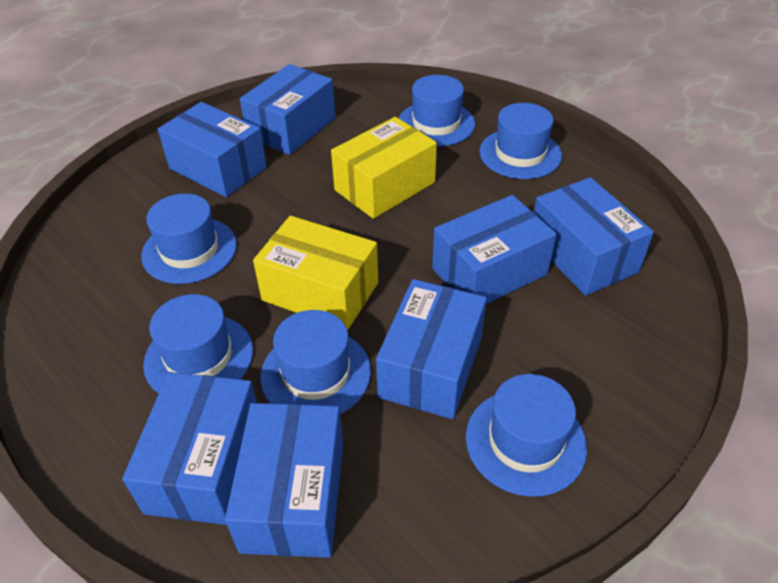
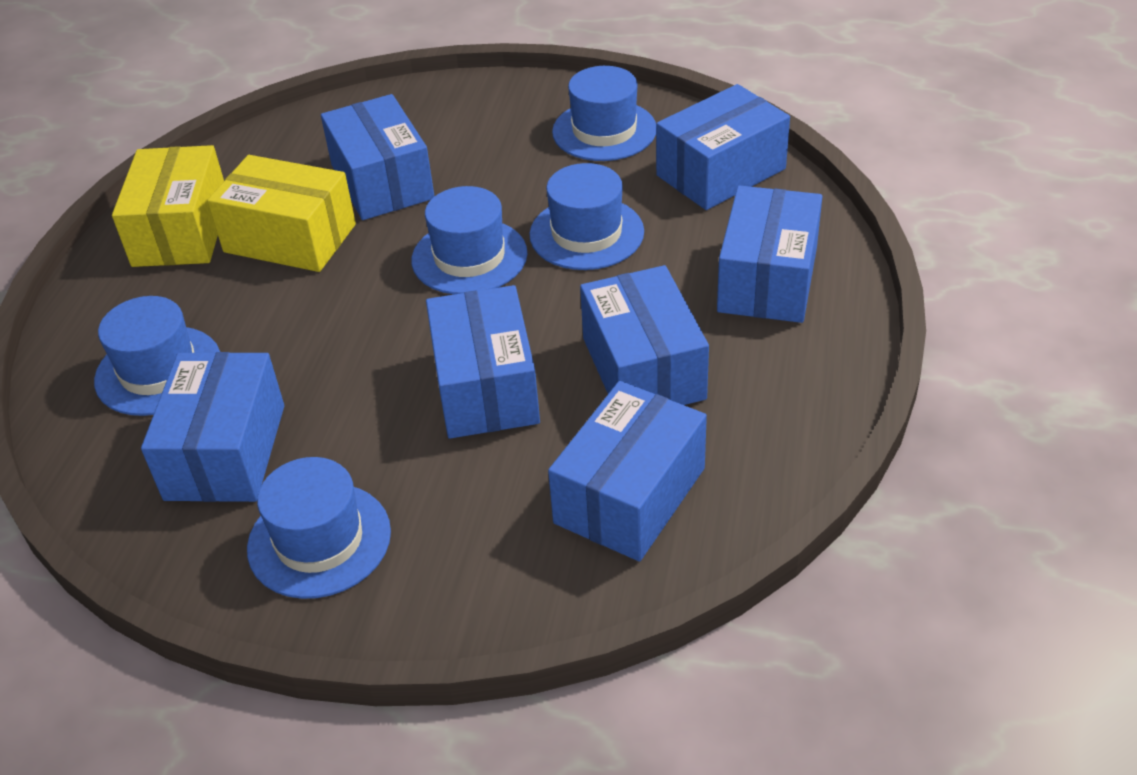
blue hat: 6 -> 5

